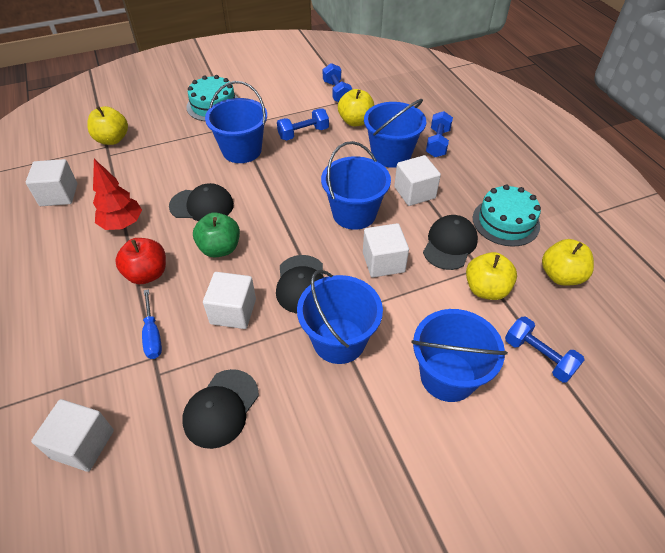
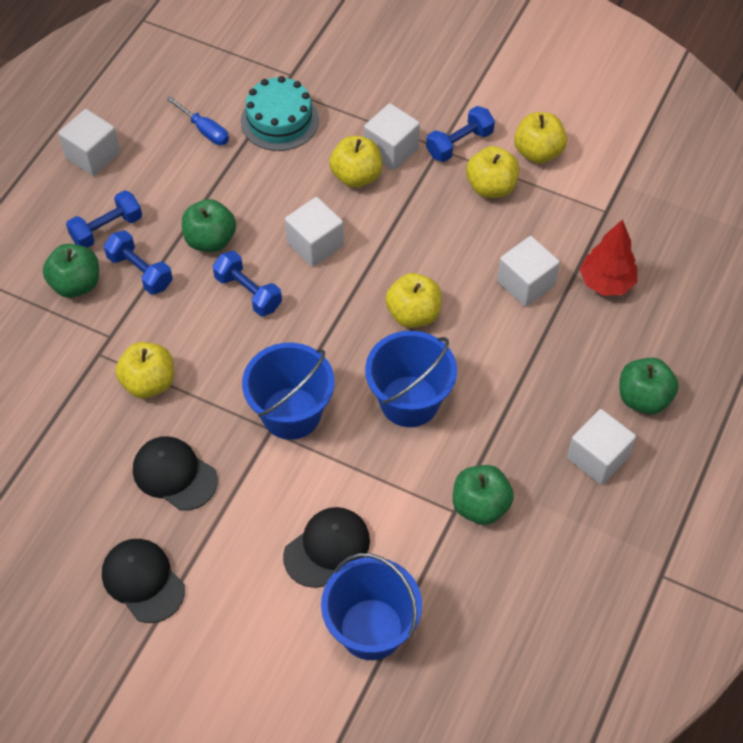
black cap: 4 -> 3
blue bucket: 5 -> 3
green apple: 1 -> 4
red apple: 1 -> 0
turquoise cake: 2 -> 1
yellow apple: 4 -> 5

